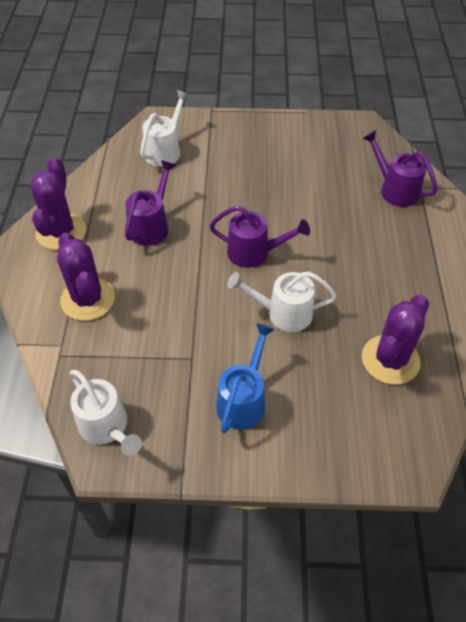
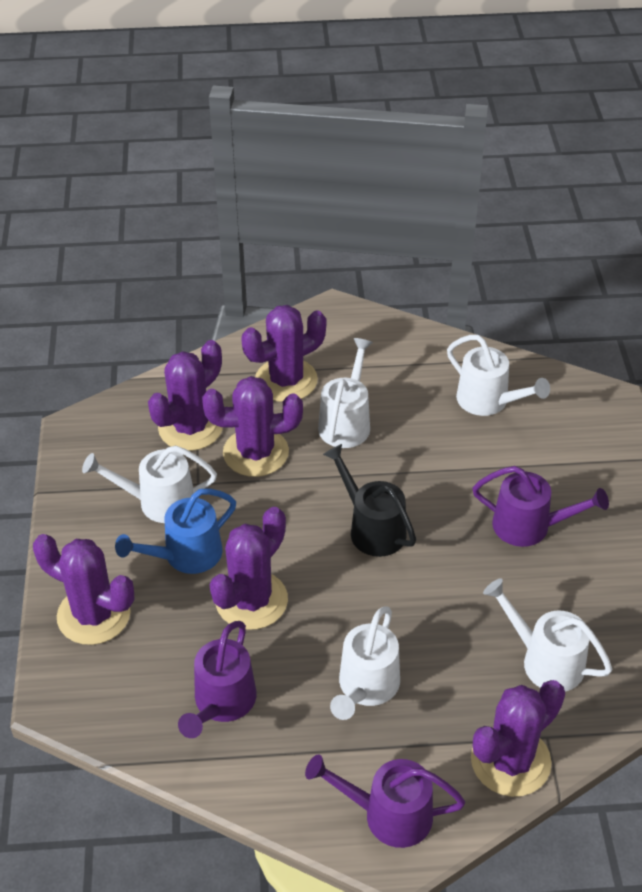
black watering can: 0 -> 1
purple cactus: 3 -> 6
white watering can: 3 -> 5

